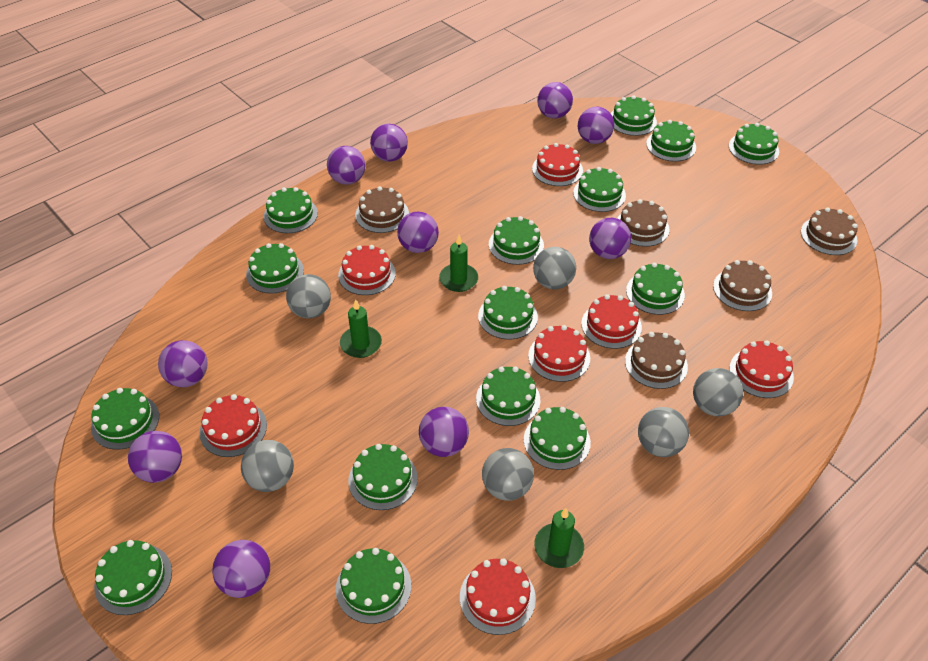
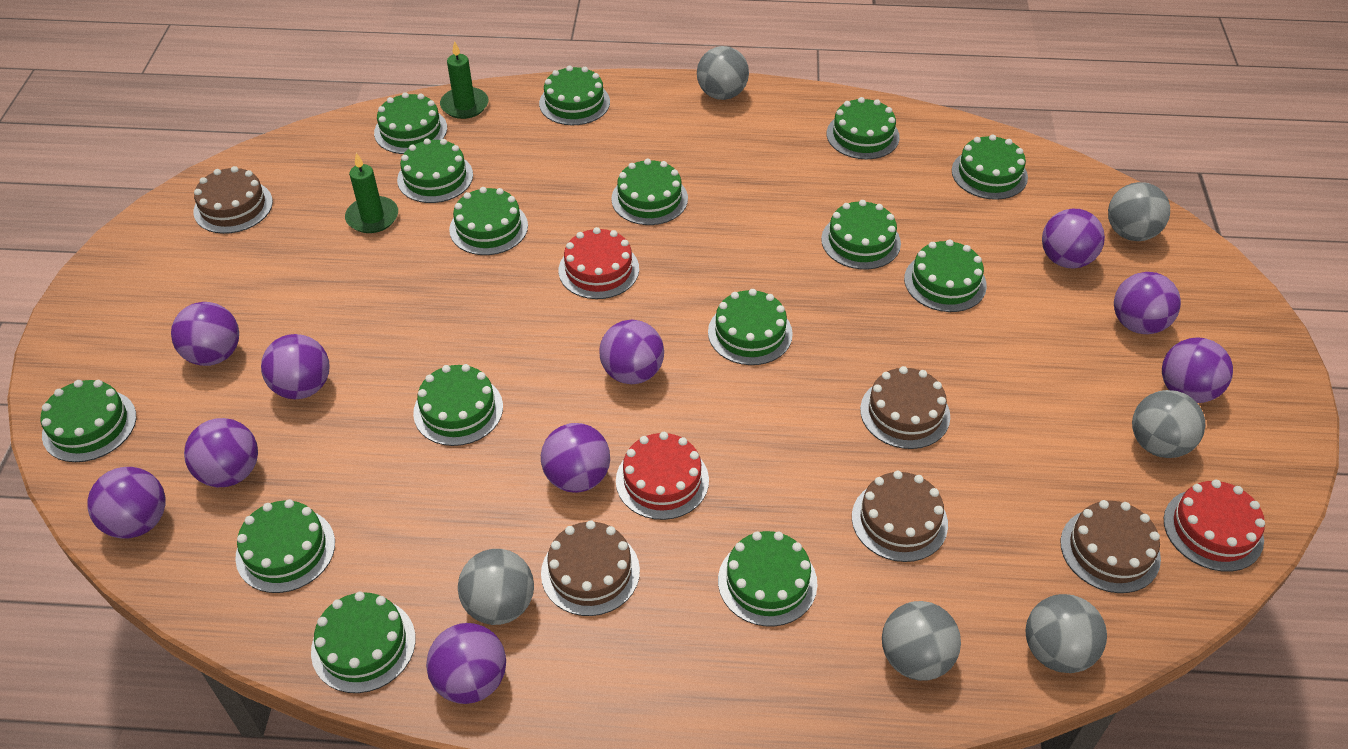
green candle: 3 -> 2
red cake: 7 -> 3

